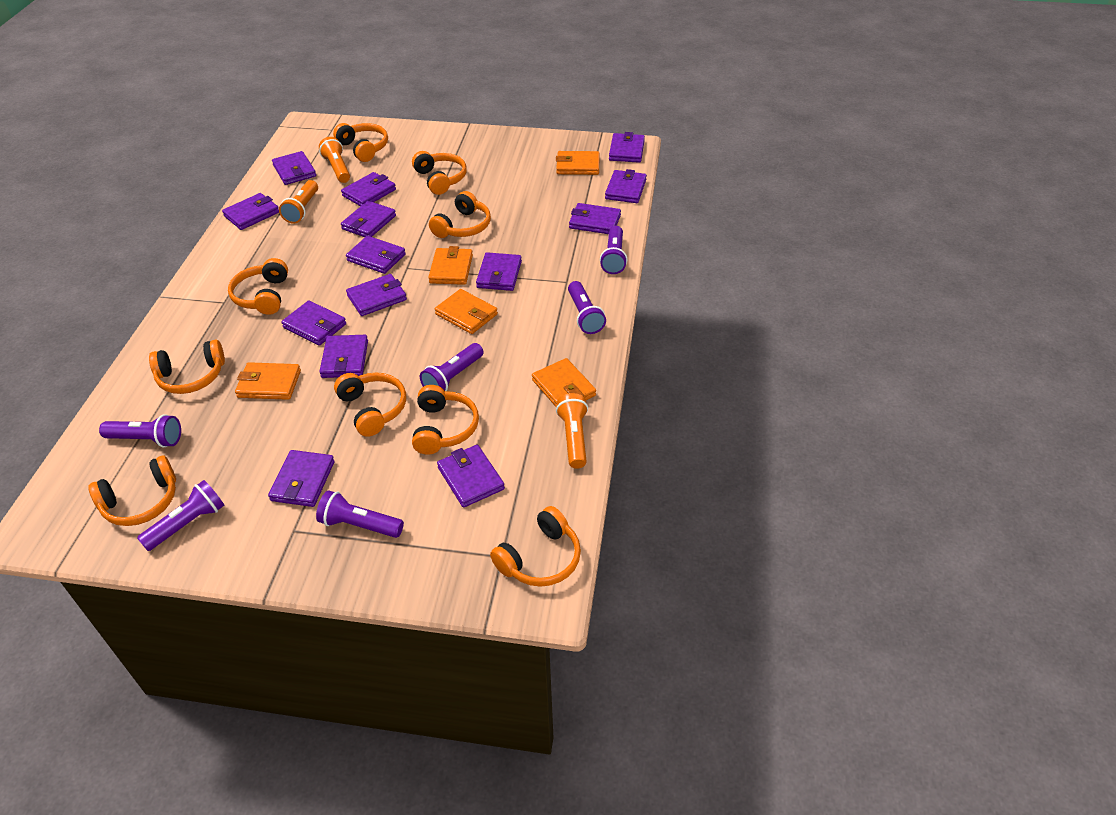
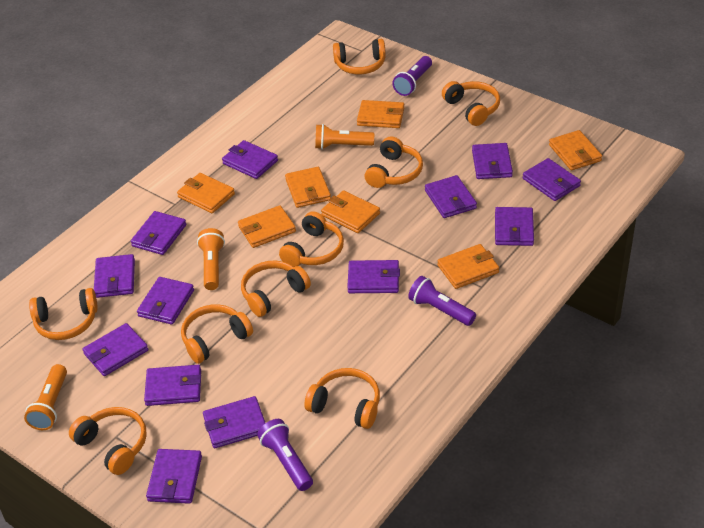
orange wallet: 5 -> 7
purple flashlight: 6 -> 3
purple wallet: 14 -> 13

